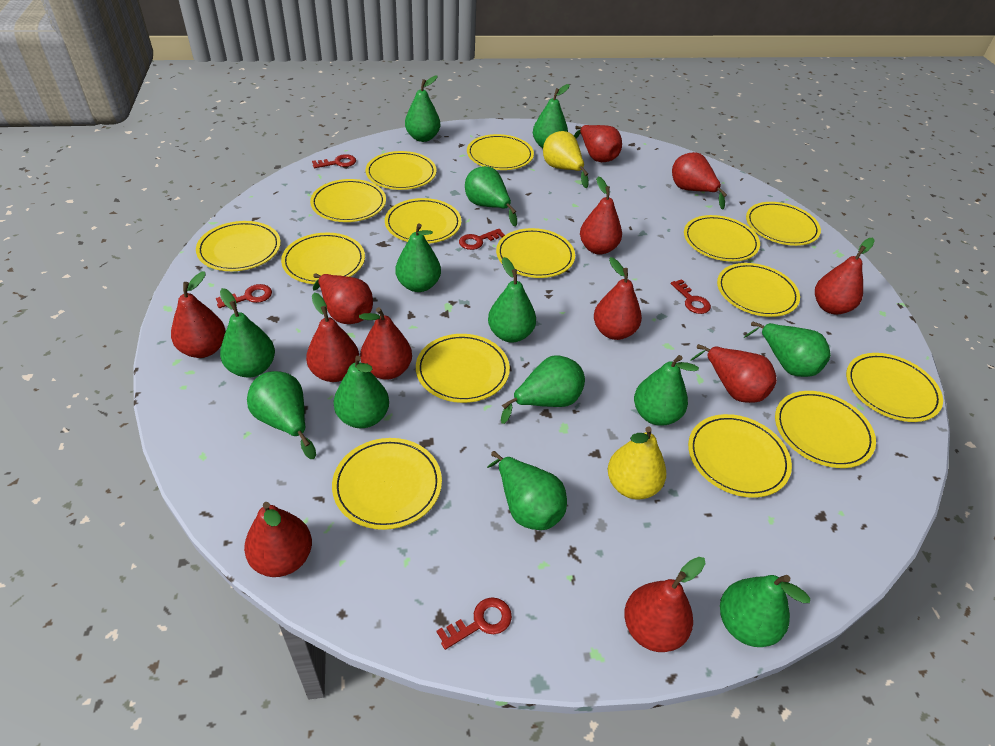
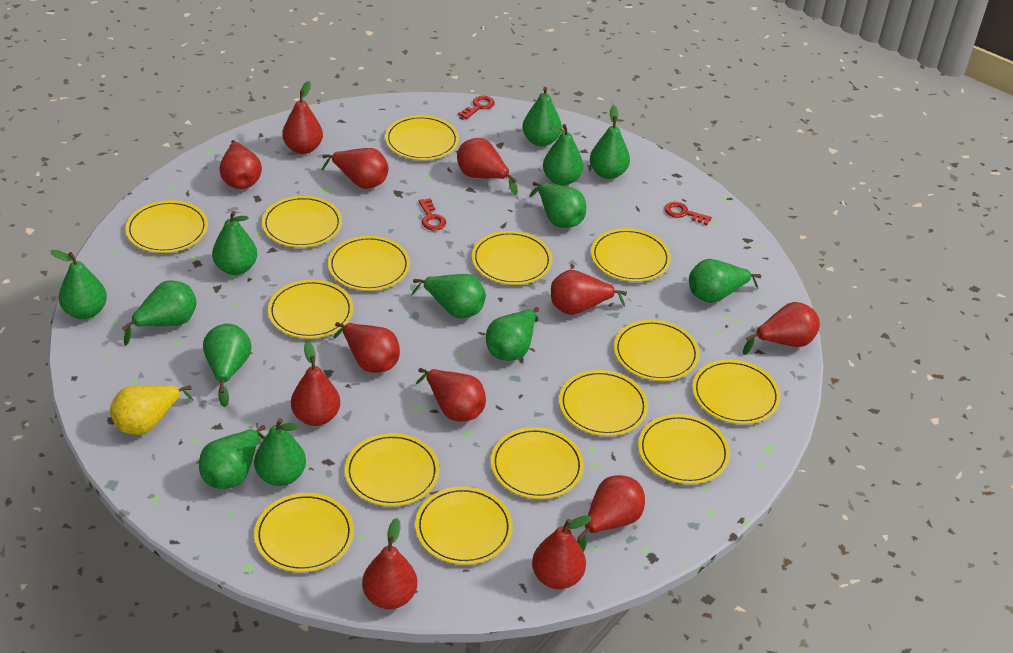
red key: 5 -> 3
yellow pear: 2 -> 1

